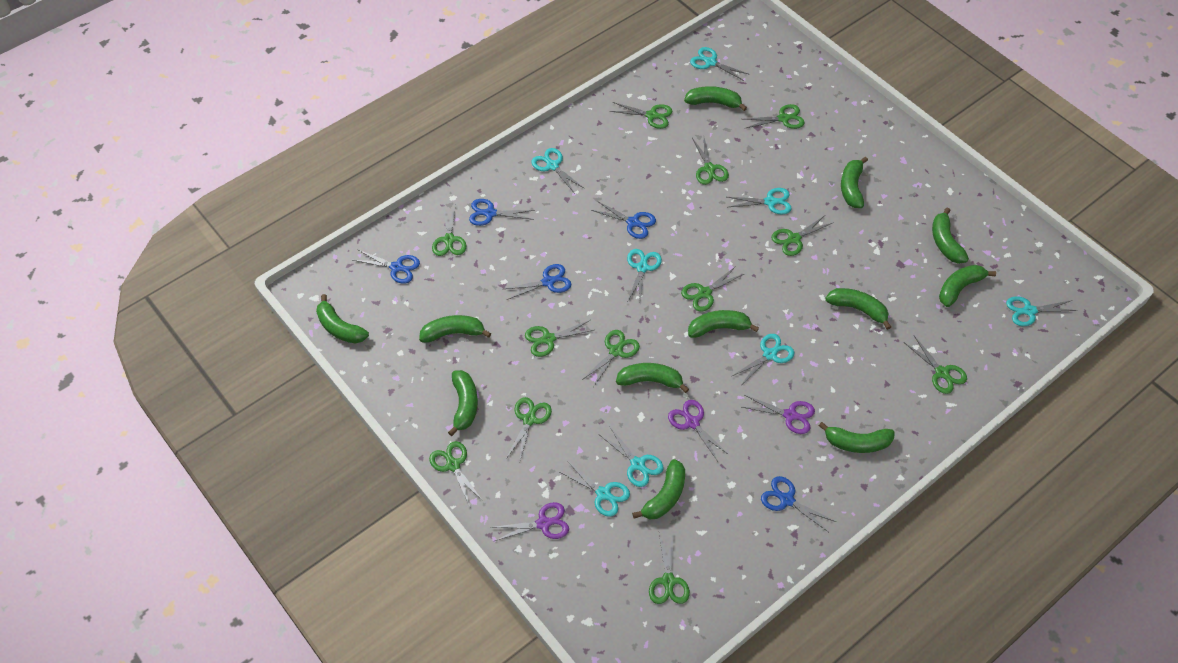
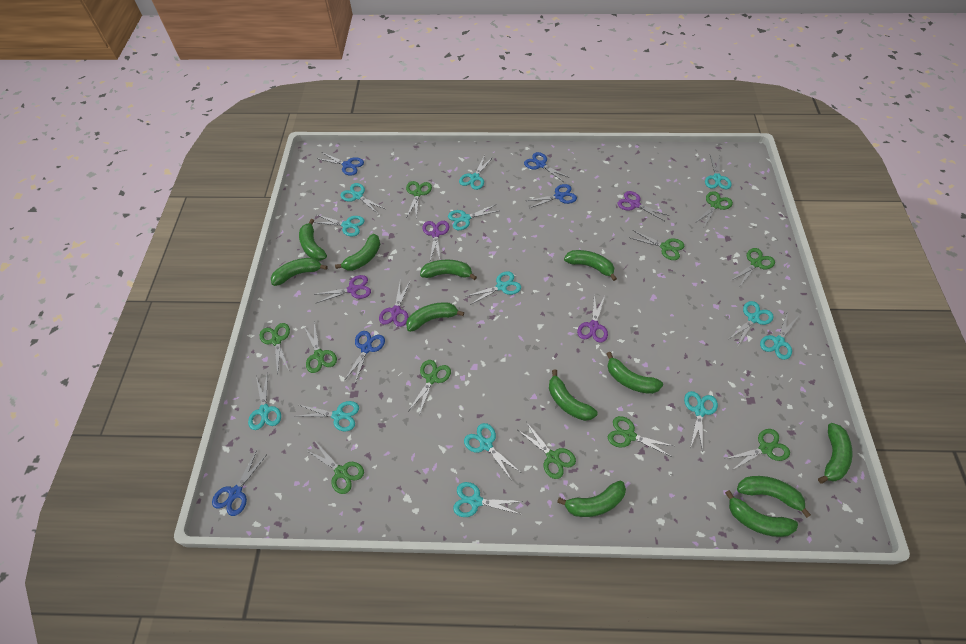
green scissors: 12 -> 11
purple scissors: 3 -> 5
turquoise scissors: 8 -> 13

